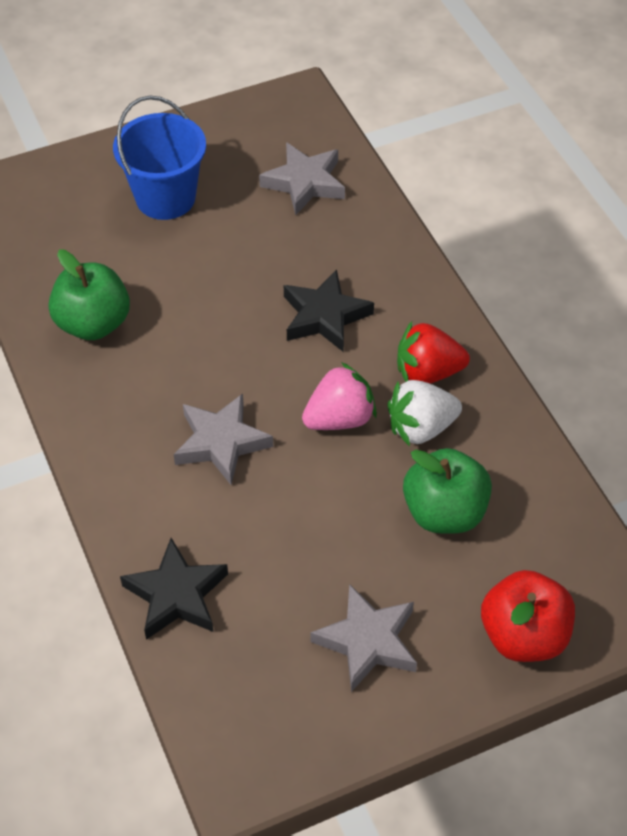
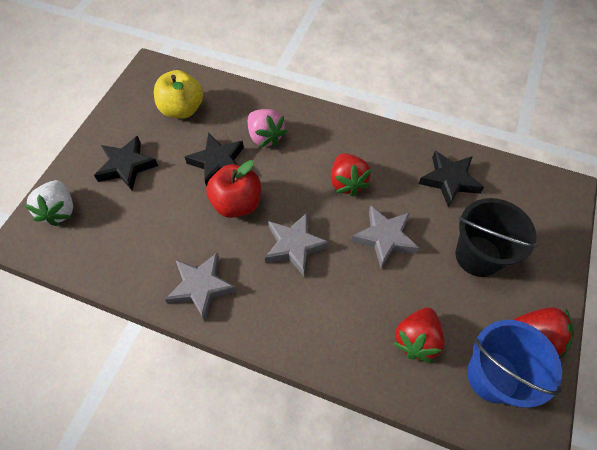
black bucket: 0 -> 1
black star: 2 -> 3
green apple: 2 -> 0
red strawberry: 1 -> 3
yellow apple: 0 -> 1

